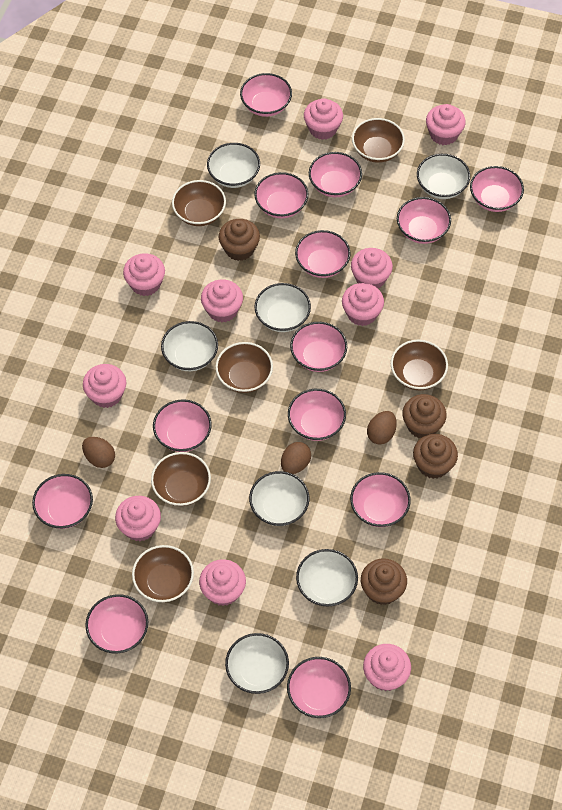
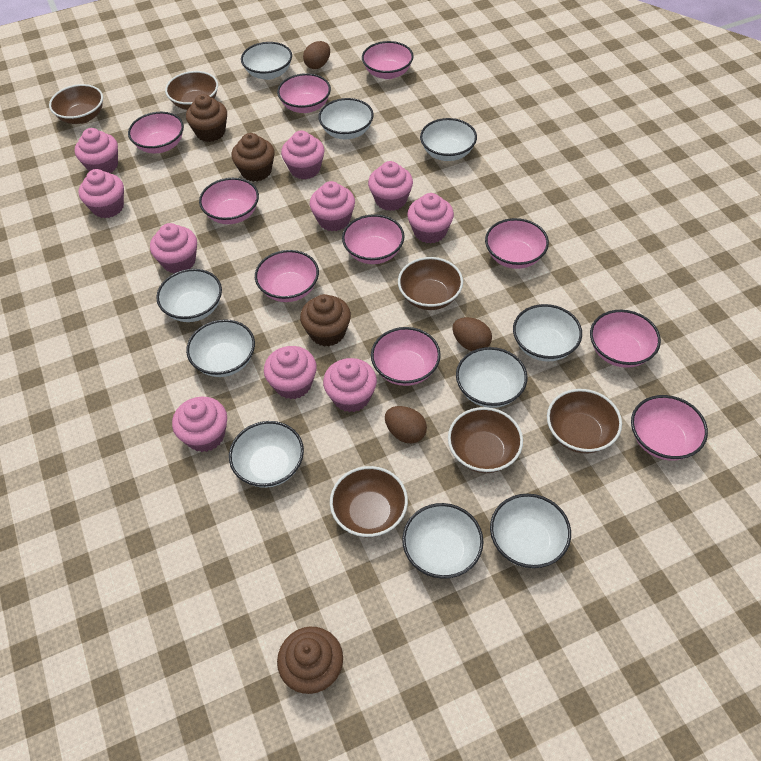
pink bowl: 13 -> 10
white bowl: 7 -> 10

